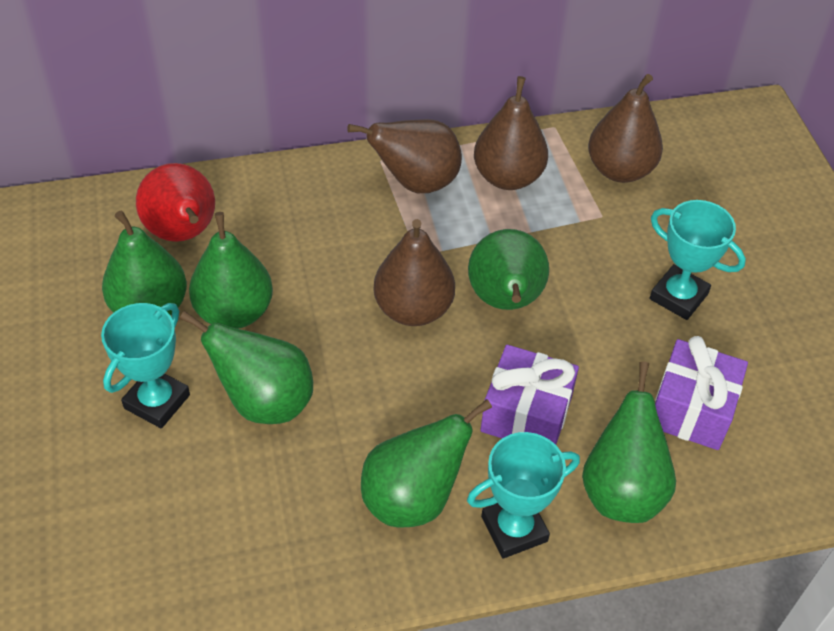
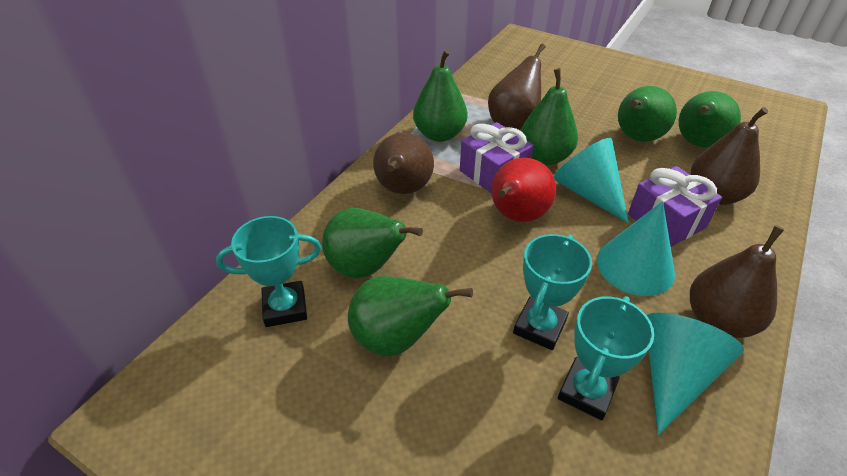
turquoise cone: 0 -> 3

